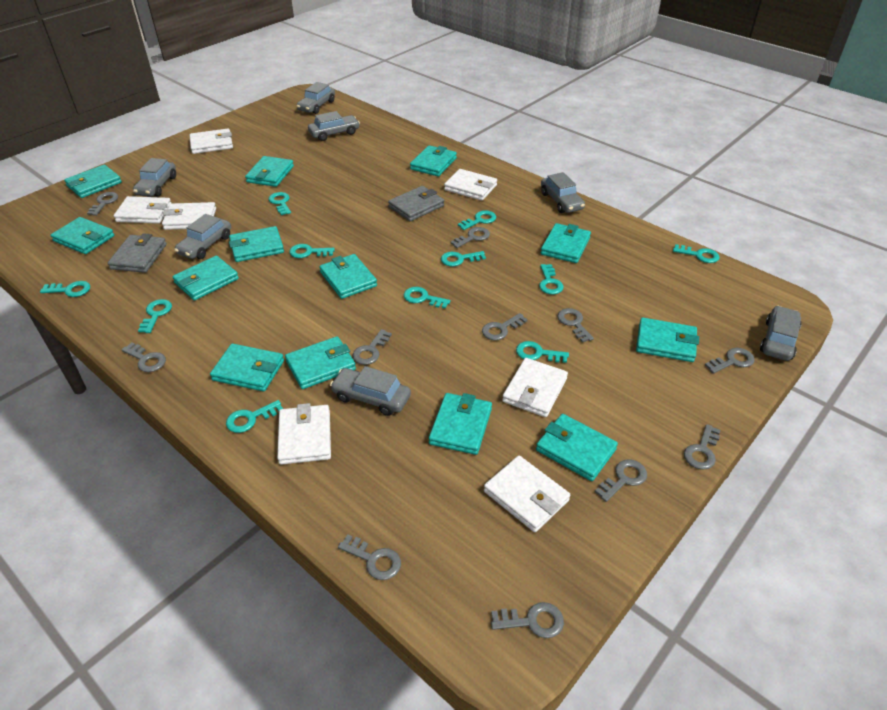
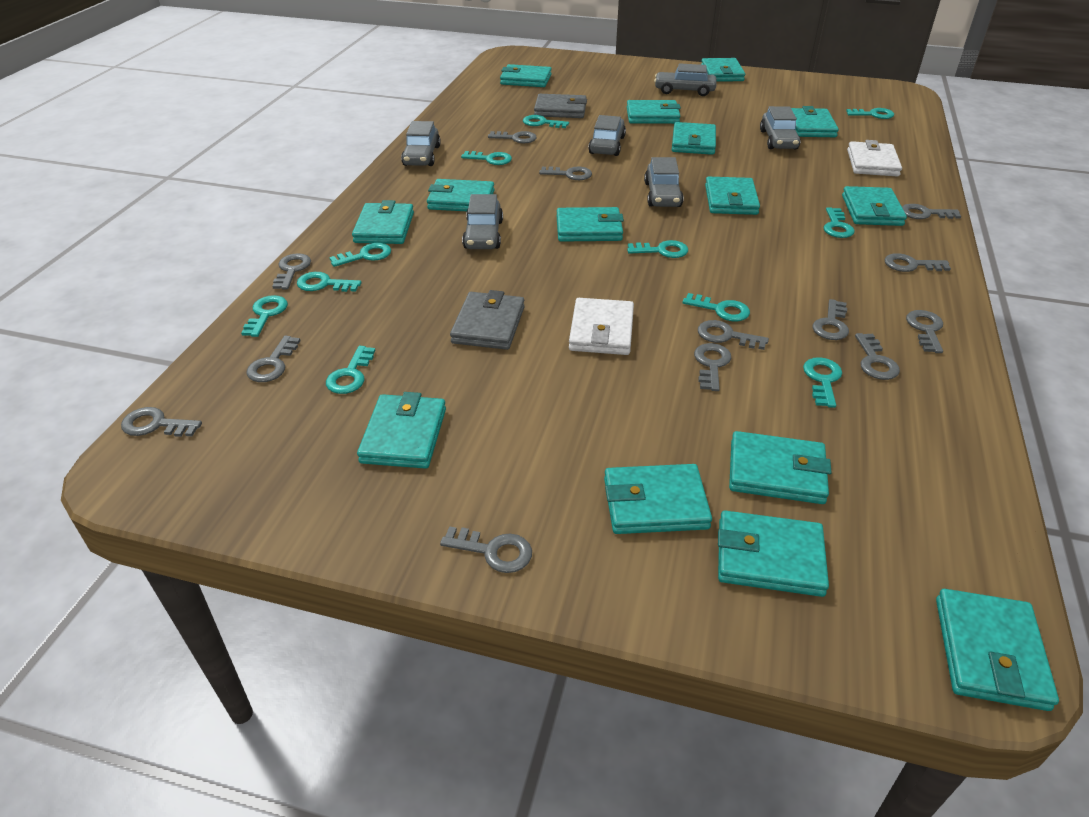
grey car: 7 -> 6
grey key: 11 -> 13
turquoise wallet: 13 -> 15
white wallet: 7 -> 2

